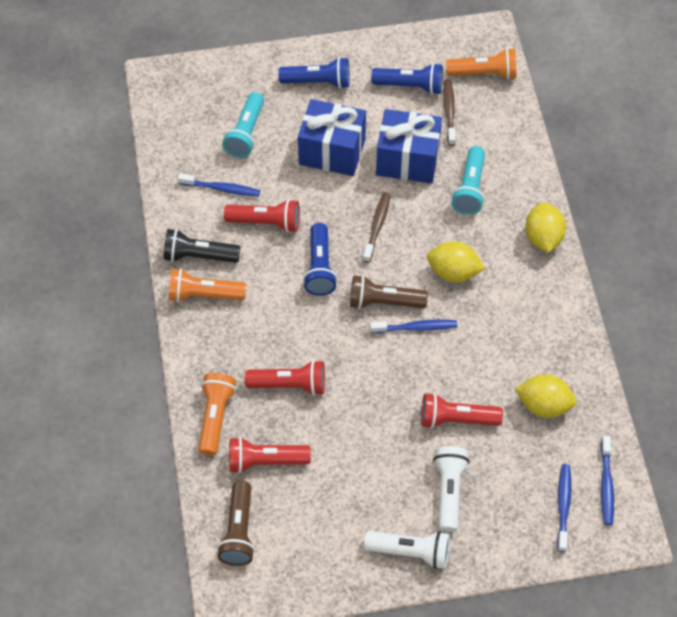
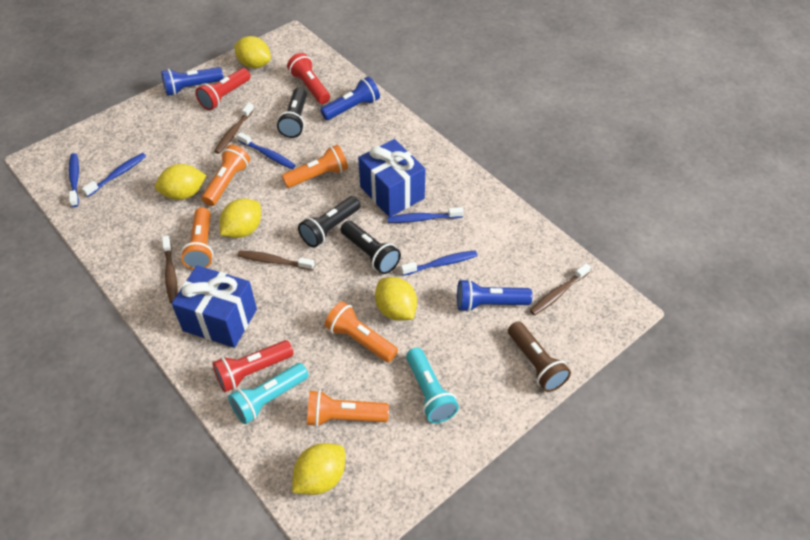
black flashlight: 1 -> 3
blue toothbrush: 4 -> 5
brown flashlight: 2 -> 1
brown toothbrush: 2 -> 4
orange flashlight: 3 -> 5
red flashlight: 4 -> 3
white flashlight: 2 -> 0
yellow lemon: 3 -> 5

